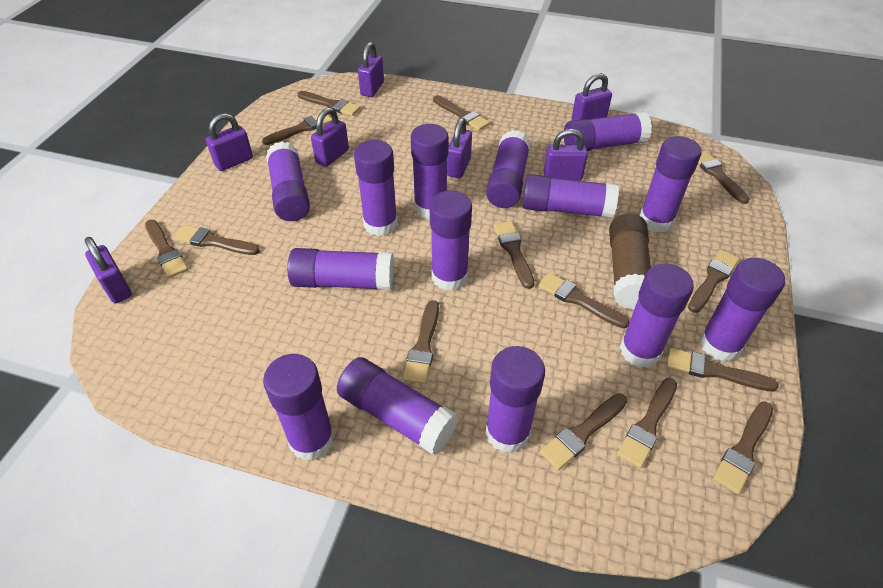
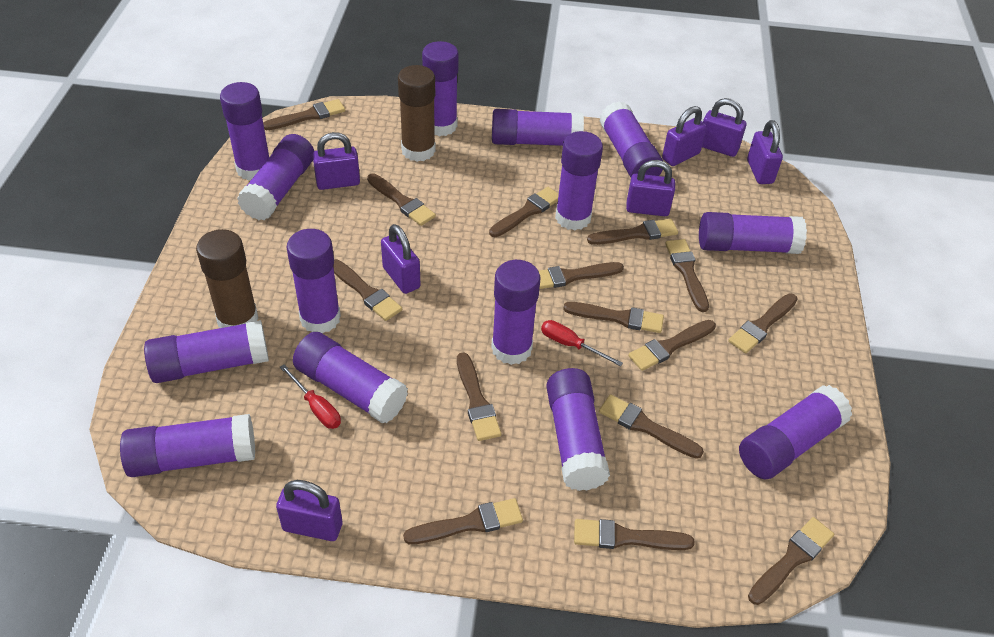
brown brush: 14 -> 15
brown glue stick: 1 -> 2
red screwdriver: 0 -> 2

